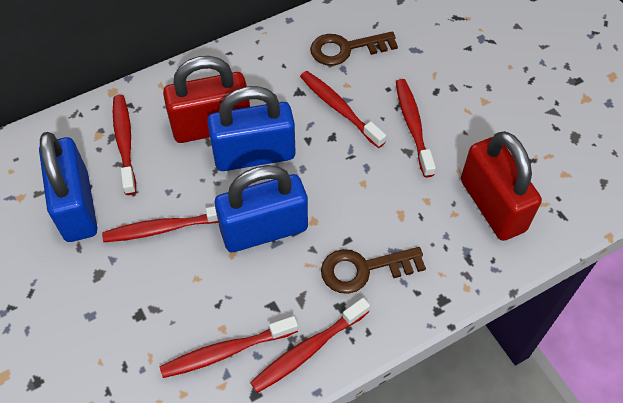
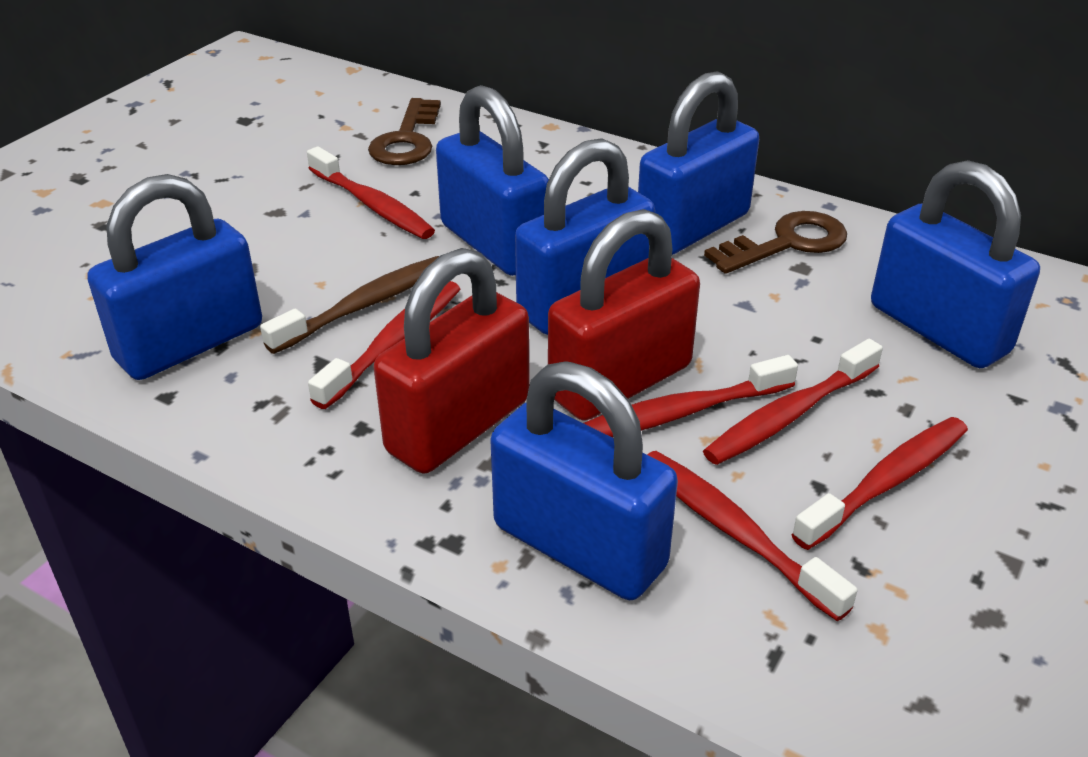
blue padlock: 3 -> 6
brown toothbrush: 0 -> 1

